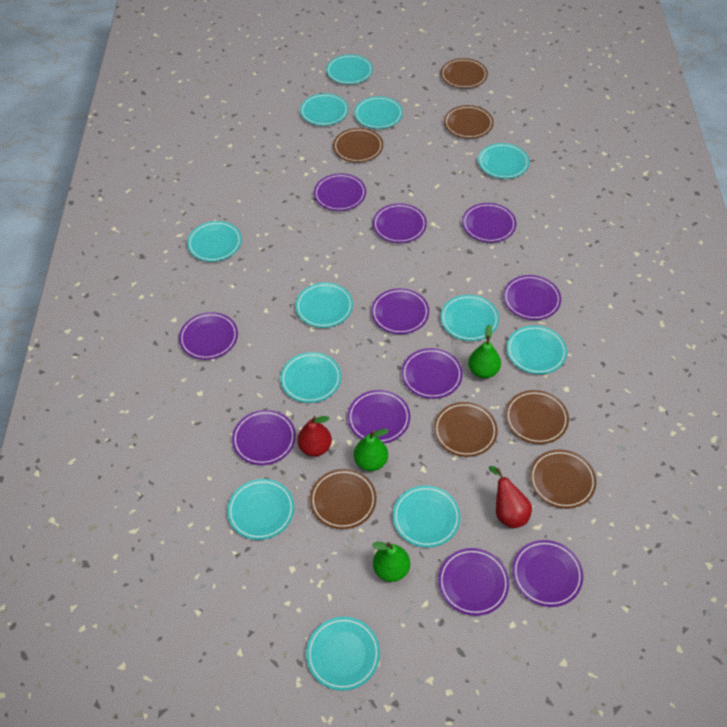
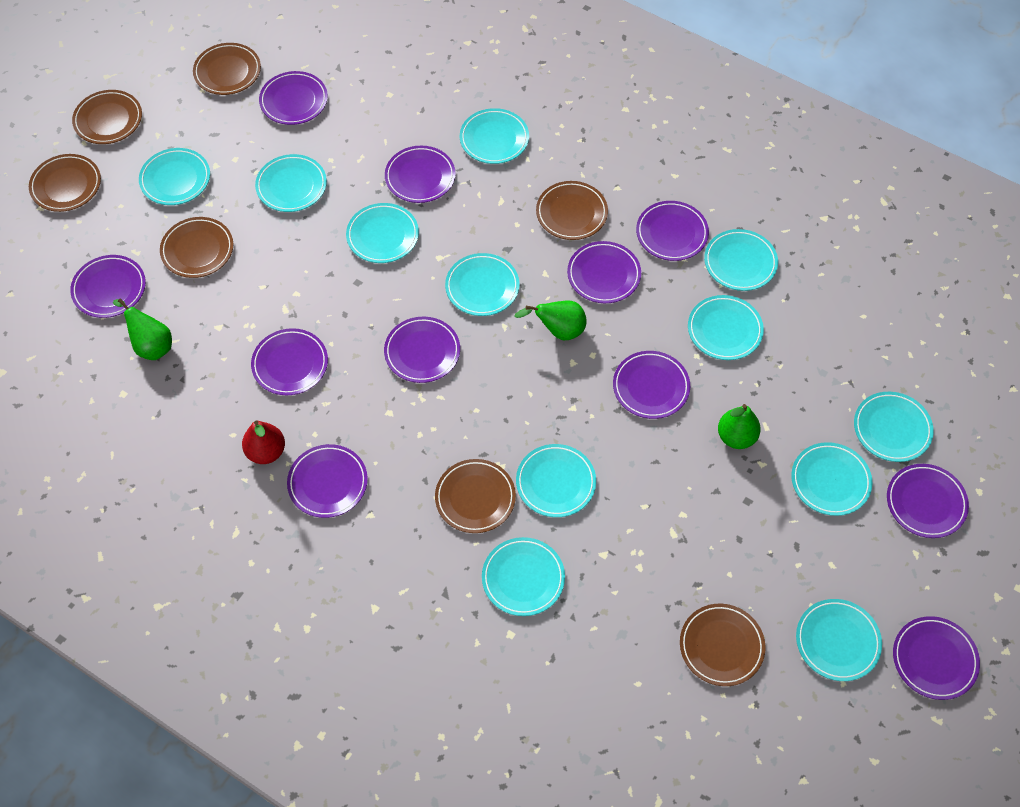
red pear: 2 -> 1

